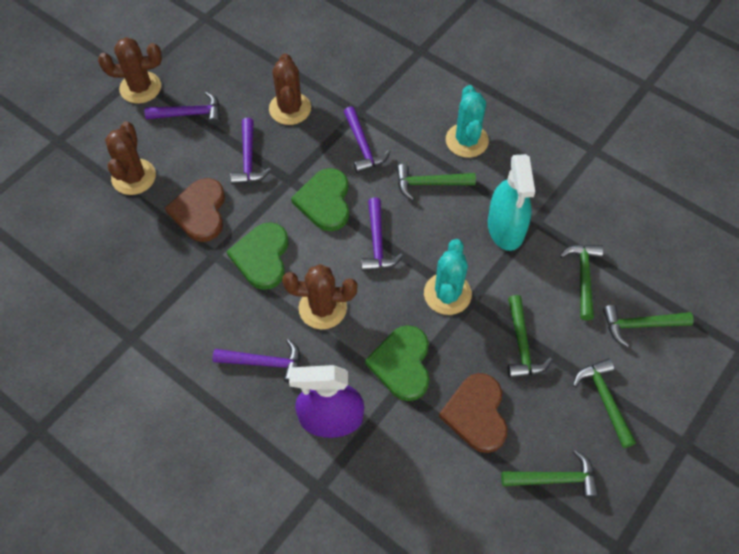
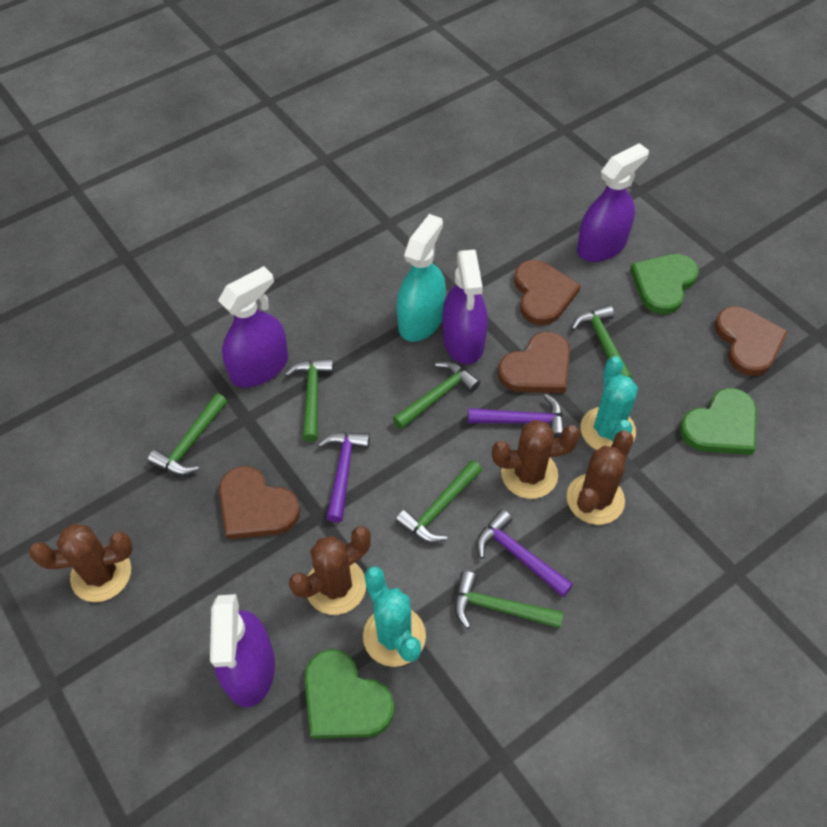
brown heart: 2 -> 4
purple hammer: 5 -> 3
purple spray bottle: 1 -> 4

